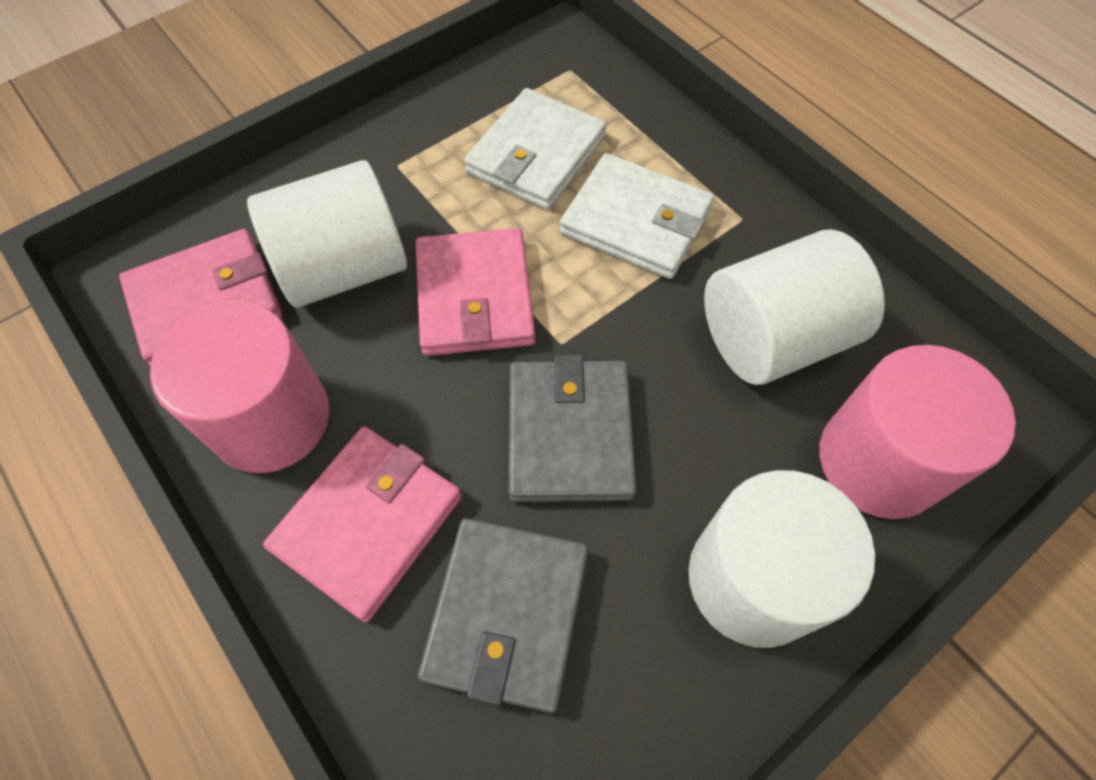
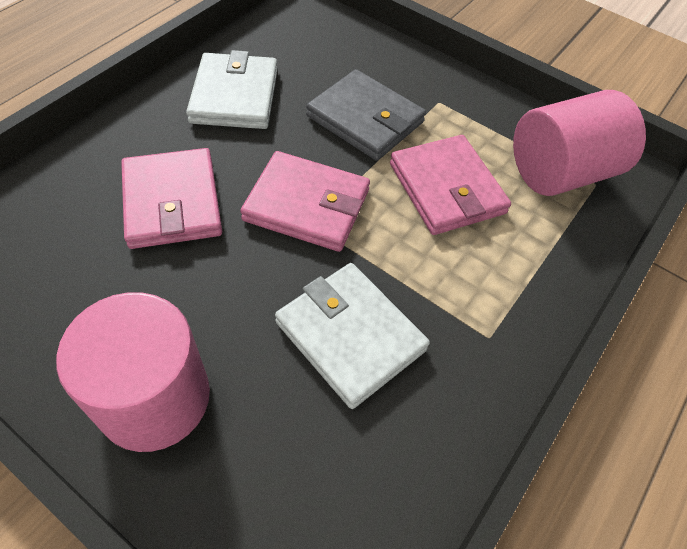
grey wallet: 2 -> 1
white cylinder: 3 -> 0

